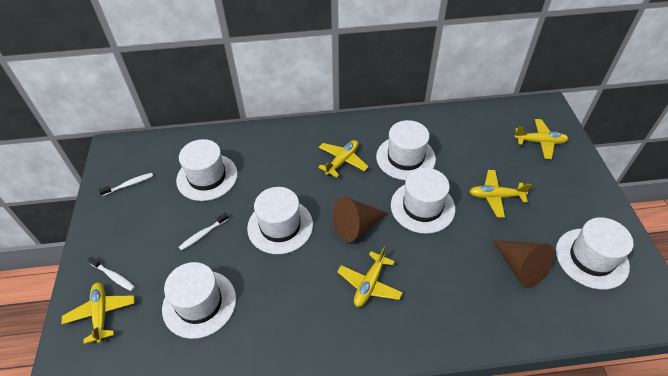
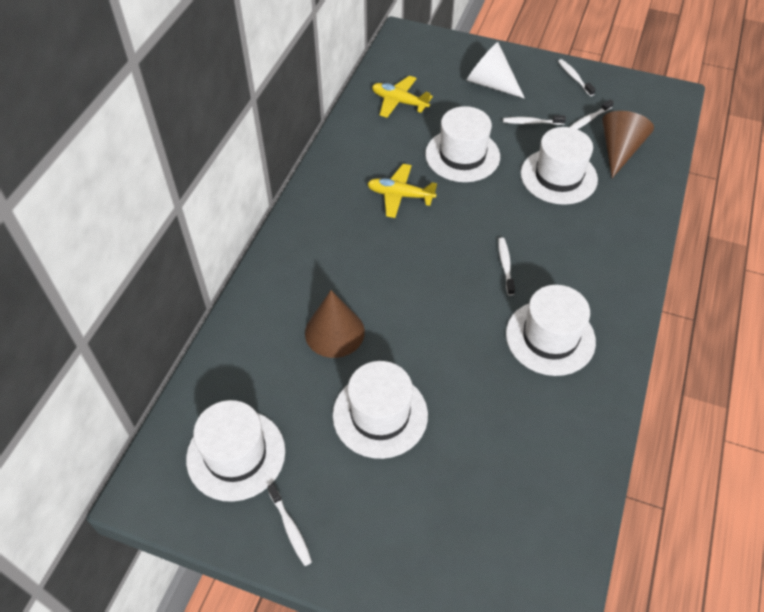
white cone: 0 -> 1
white hat: 6 -> 5
white toothbrush: 3 -> 5
yellow plane: 5 -> 2

